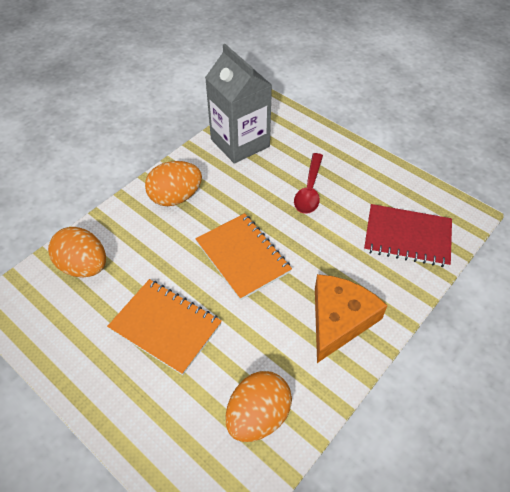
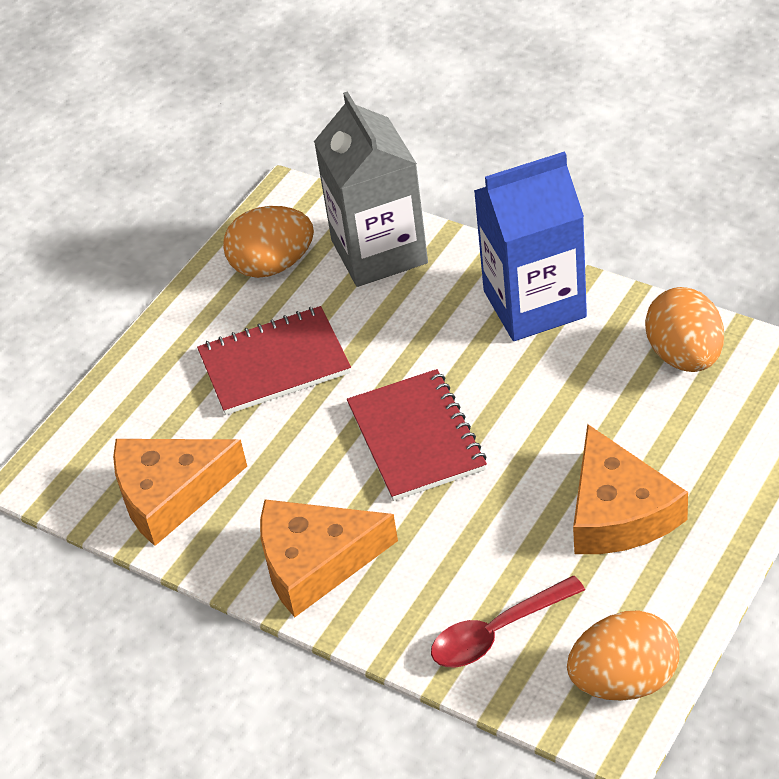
blue carton: 0 -> 1
orange cheese: 1 -> 3
orange notebook: 2 -> 0
red notebook: 1 -> 2

